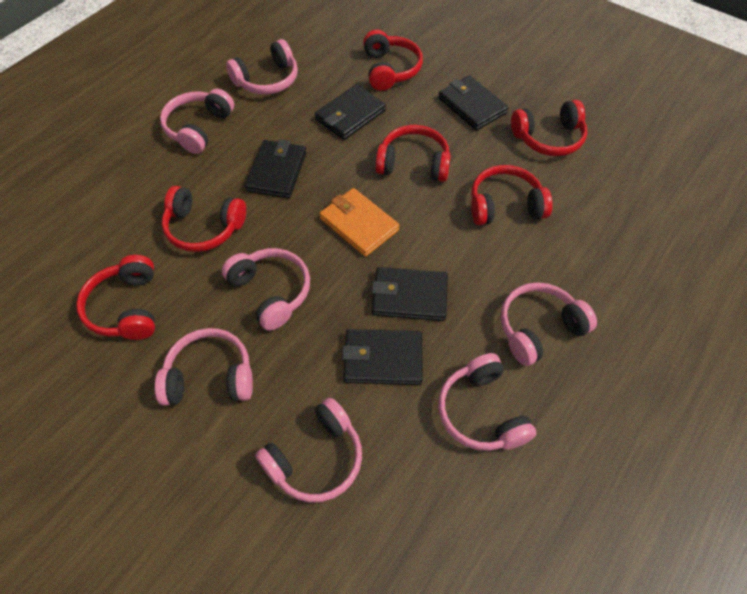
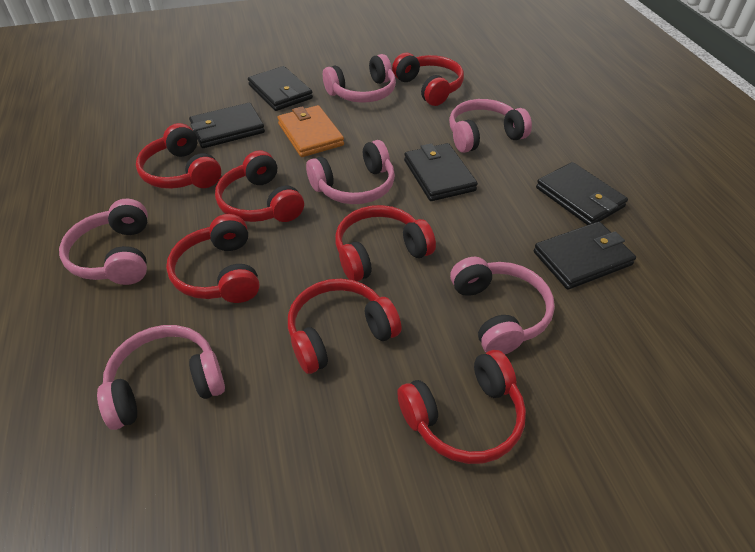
pink headphones: 7 -> 6
red headphones: 6 -> 7

